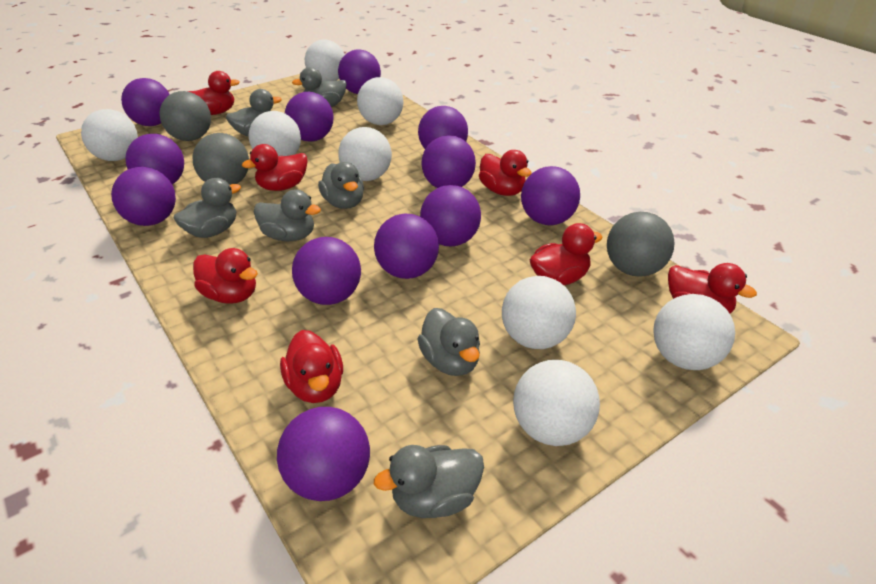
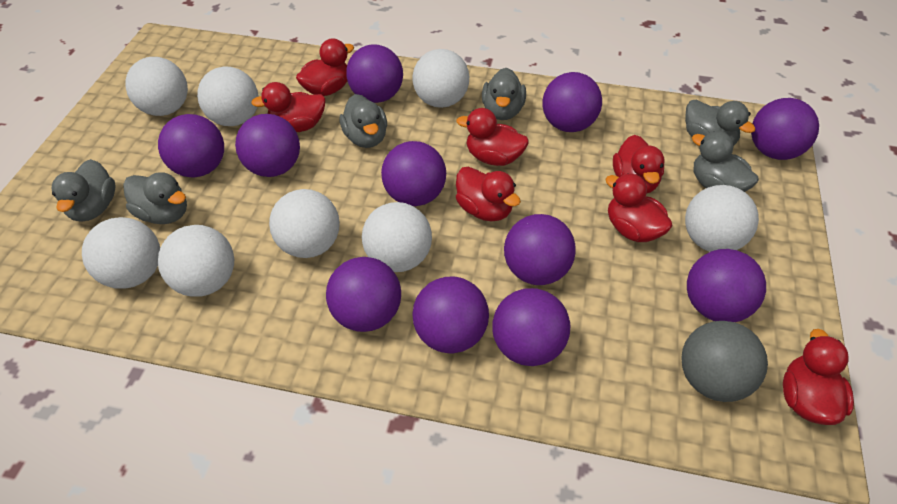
grey ball: 3 -> 1
grey duck: 7 -> 6
purple ball: 12 -> 11

